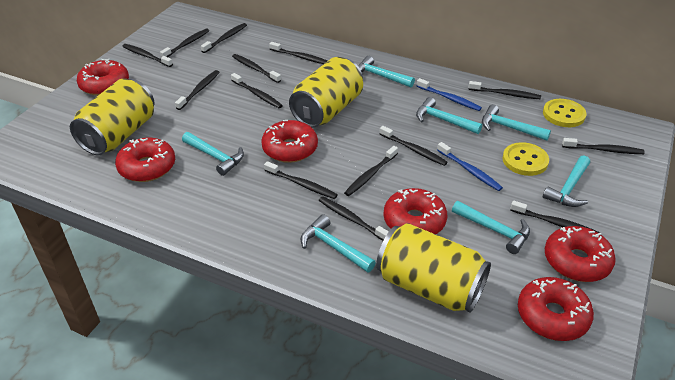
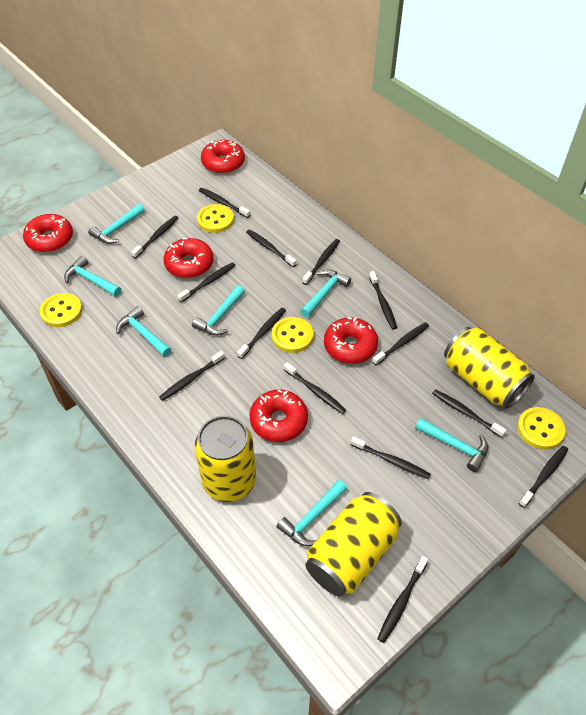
blue toothbrush: 2 -> 0
red donut: 6 -> 5
yellow button: 2 -> 4

